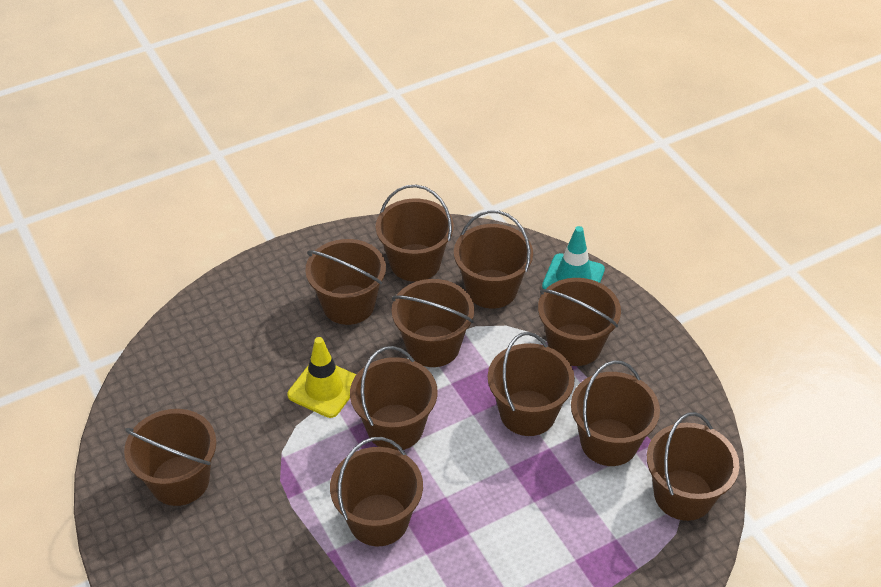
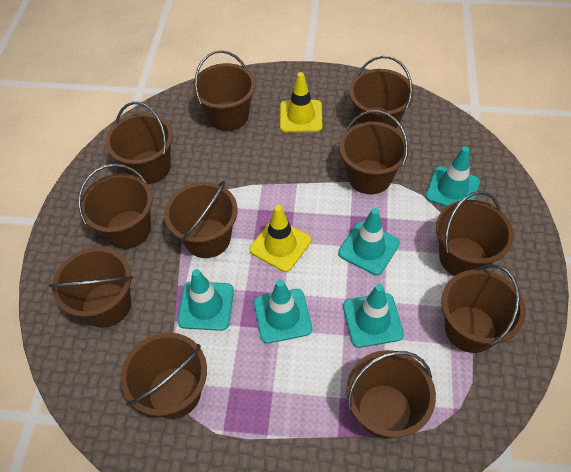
turquoise traffic cone: 1 -> 5
yellow traffic cone: 1 -> 2

